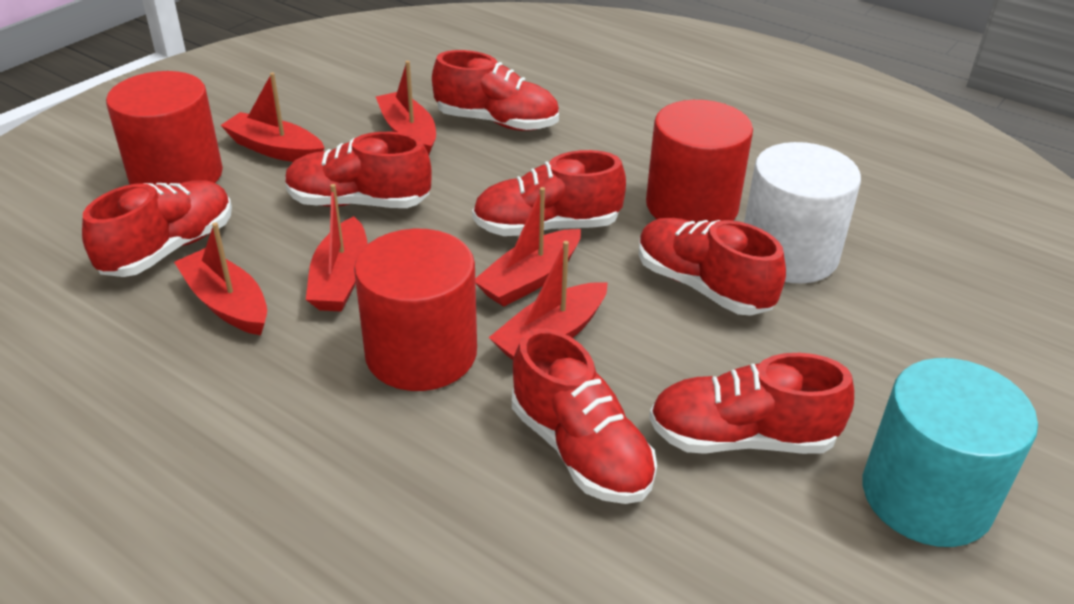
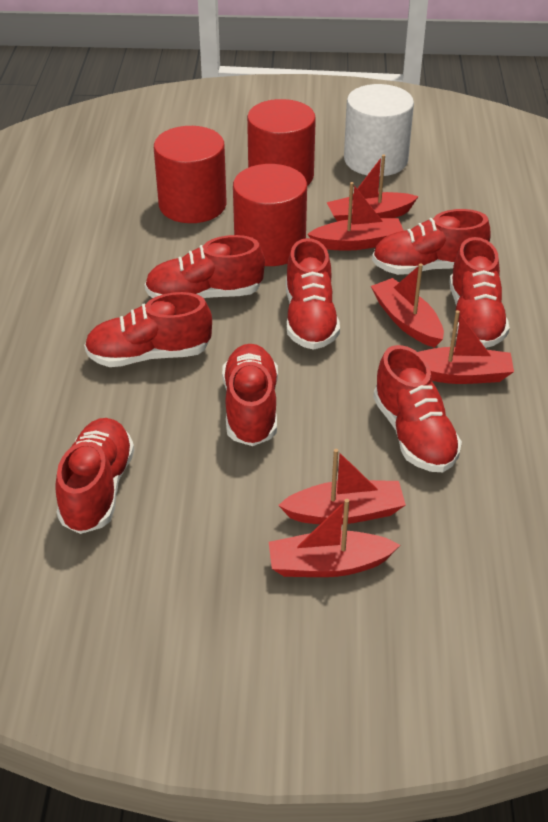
red shoe: 7 -> 8
turquoise cylinder: 1 -> 0

